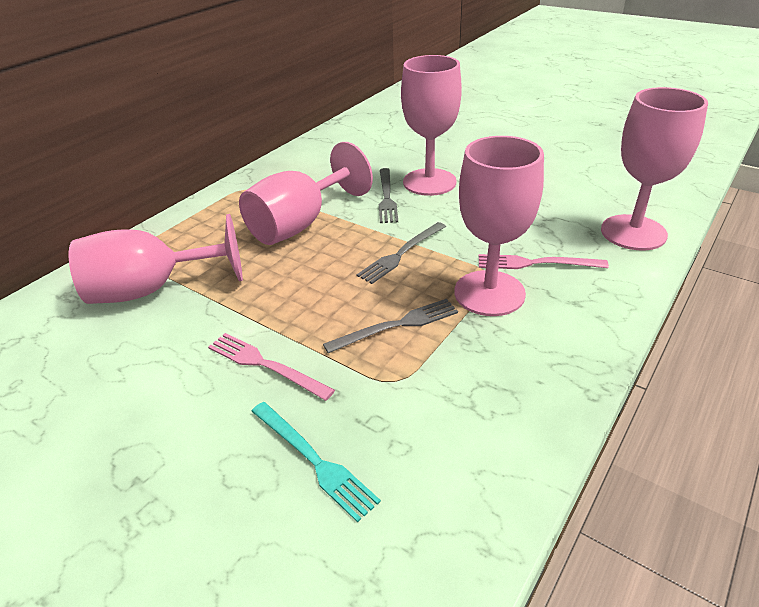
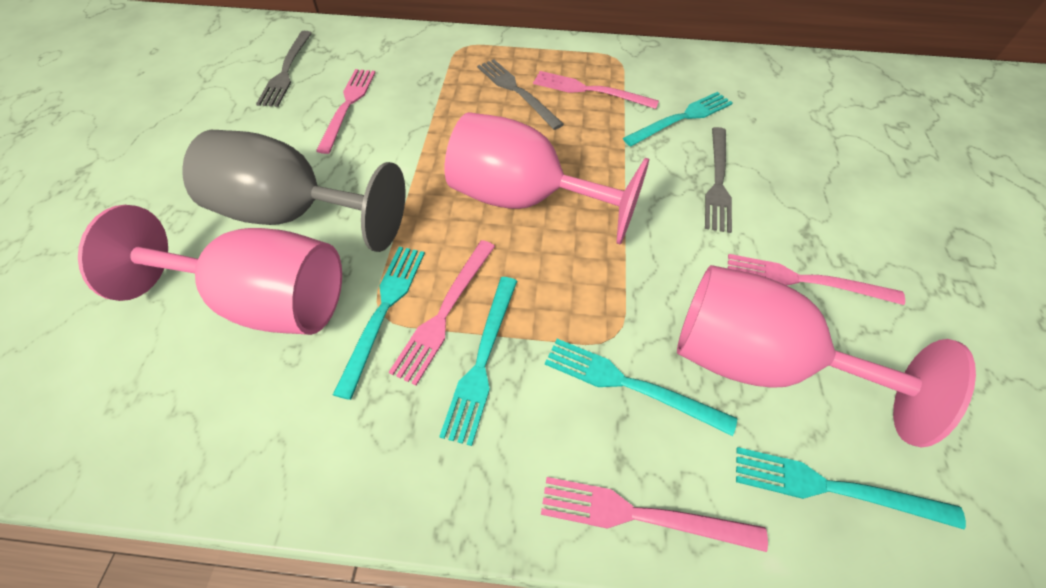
grey goblet: 0 -> 1
pink fork: 2 -> 5
pink goblet: 5 -> 3
turquoise fork: 1 -> 5

